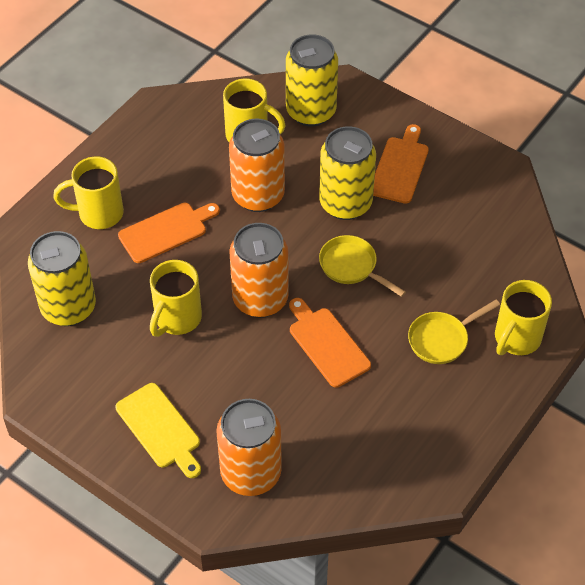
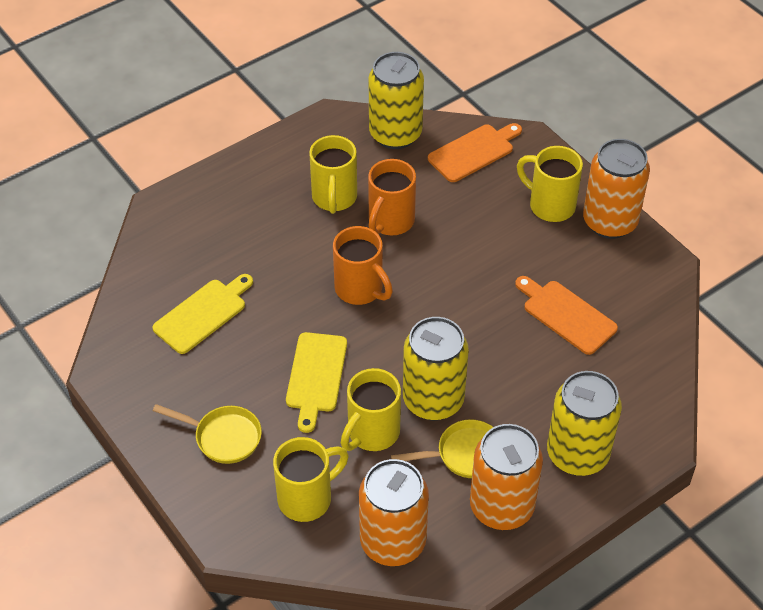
orange cutting board: 3 -> 2
orange mug: 0 -> 2
yellow cutting board: 1 -> 2

